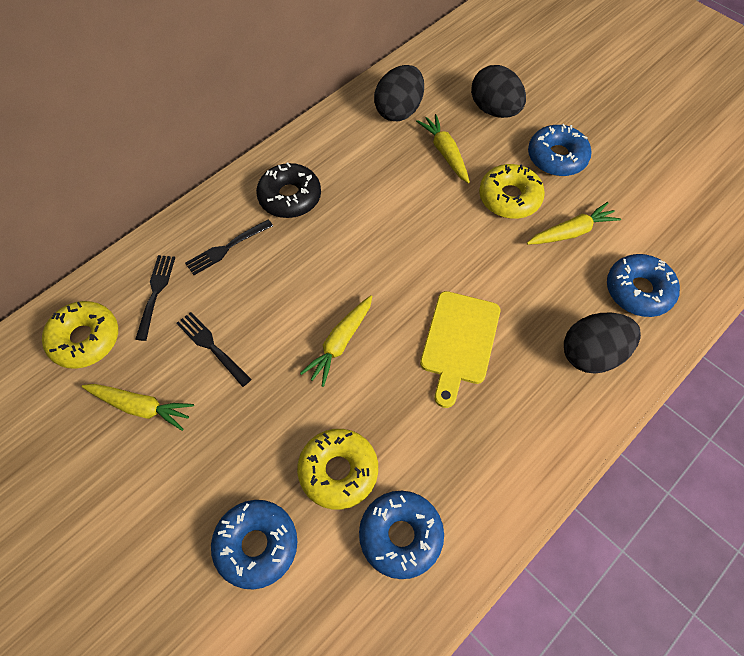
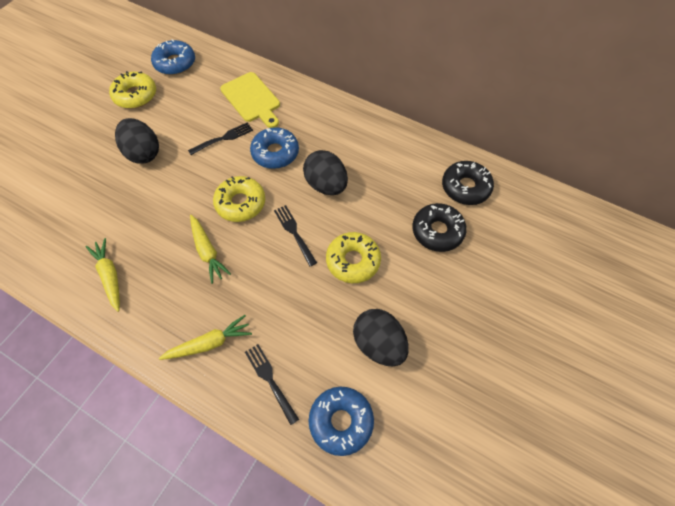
black donut: 1 -> 2
blue donut: 4 -> 3
yellow carrot: 4 -> 3

